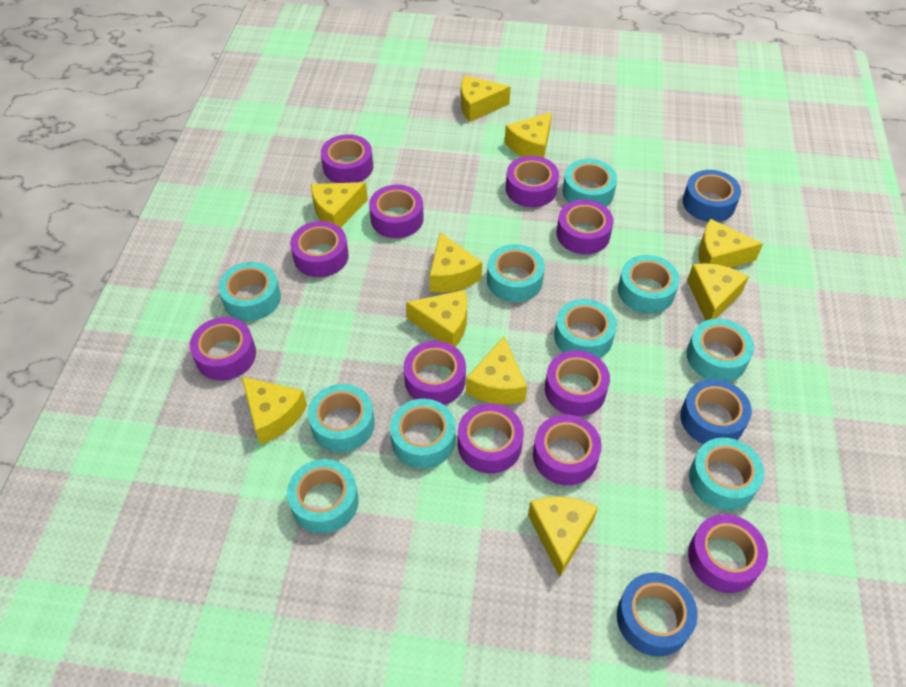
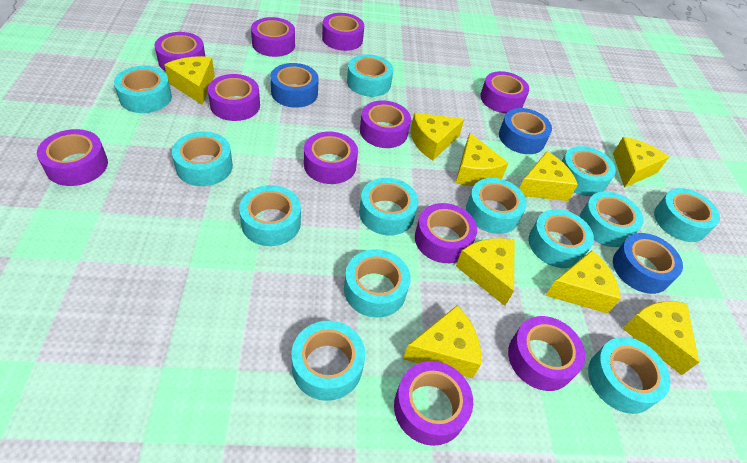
turquoise tape: 10 -> 13
yellow cheese: 10 -> 9

